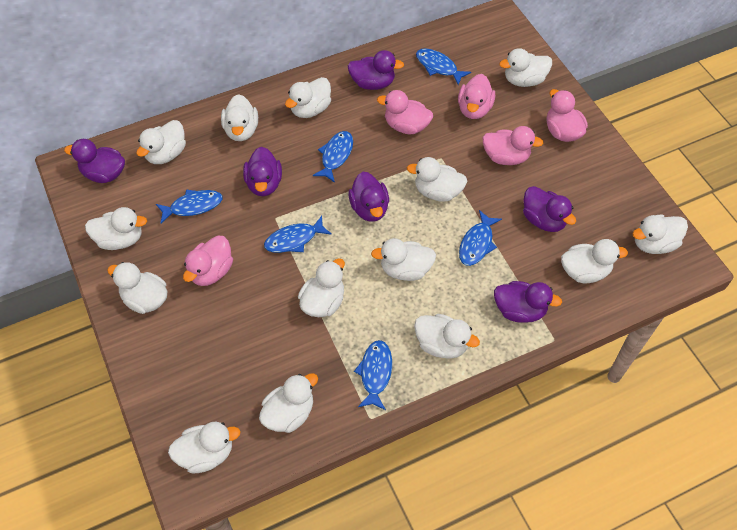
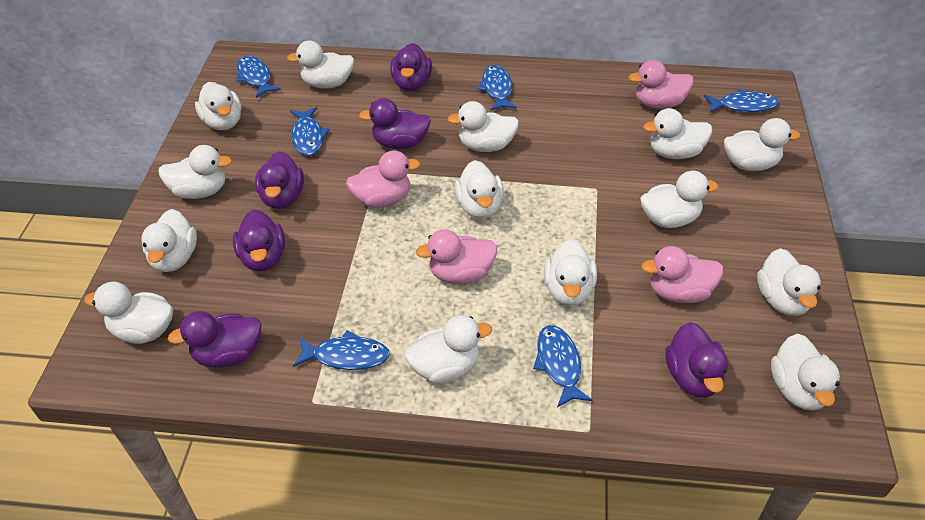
pink duck: 5 -> 4

